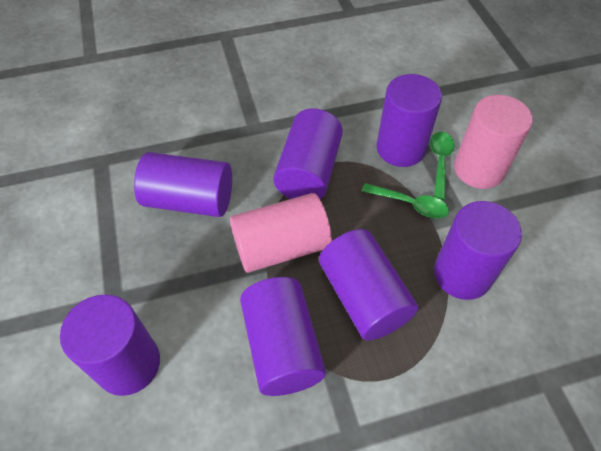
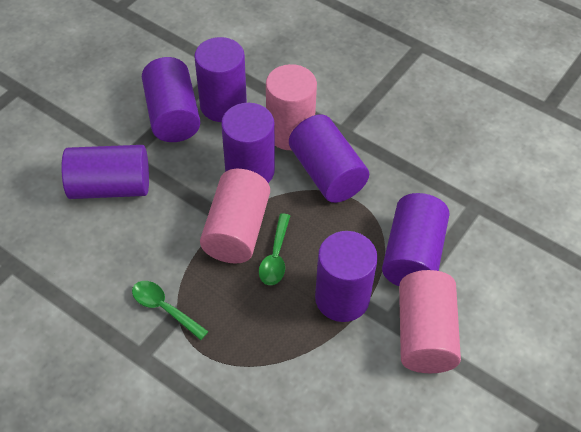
pink cylinder: 2 -> 3

